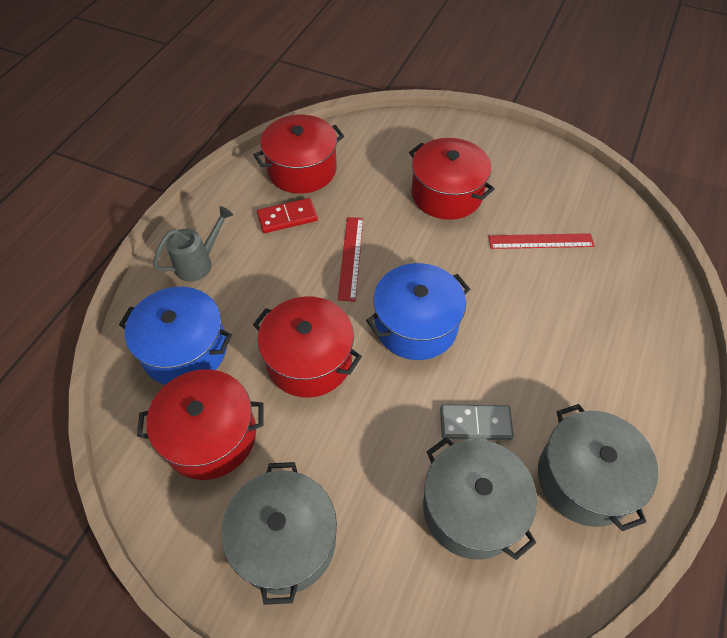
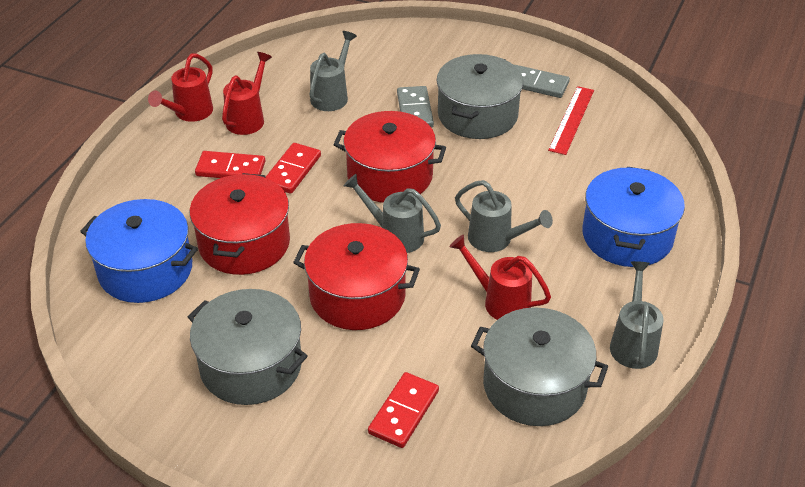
grey domino: 1 -> 2
grey watering can: 1 -> 4
red domino: 1 -> 3
red pot: 4 -> 3
red ruler: 2 -> 1
red watering can: 0 -> 3

